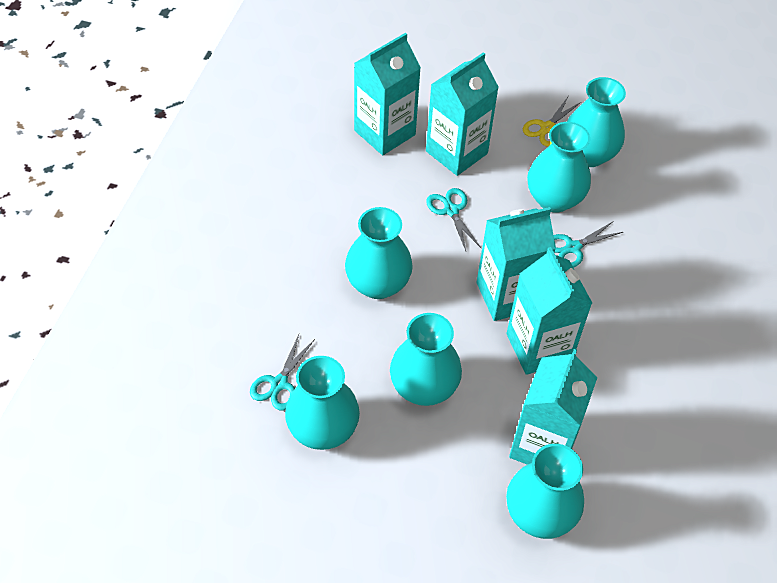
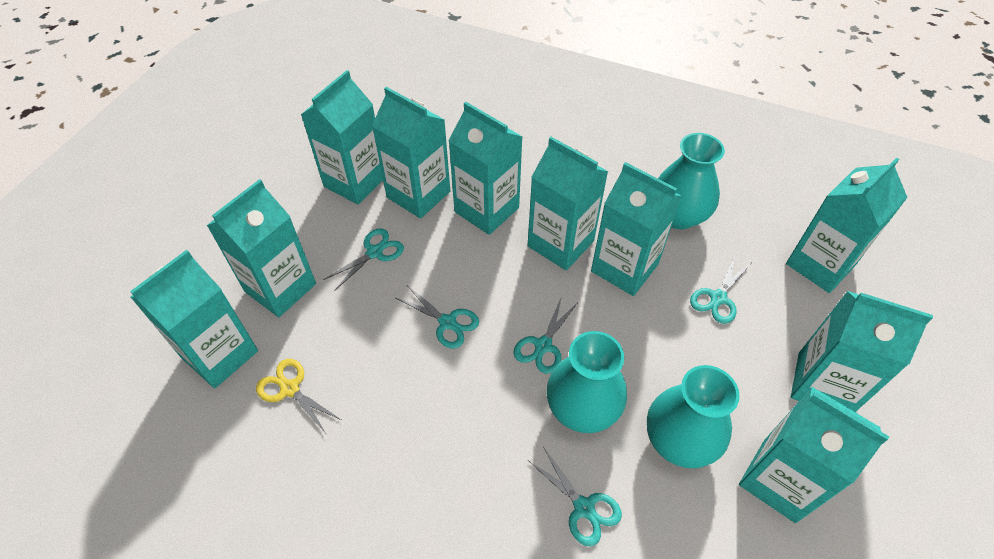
turquoise carton: 5 -> 10
turquoise scissors: 3 -> 5
turquoise vase: 6 -> 3

